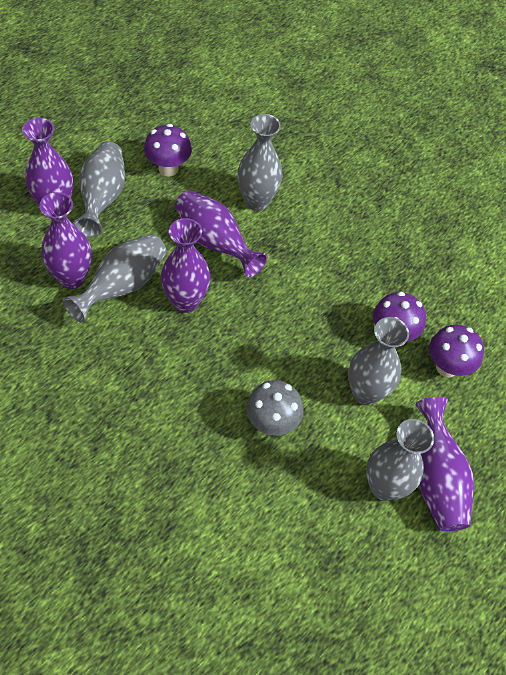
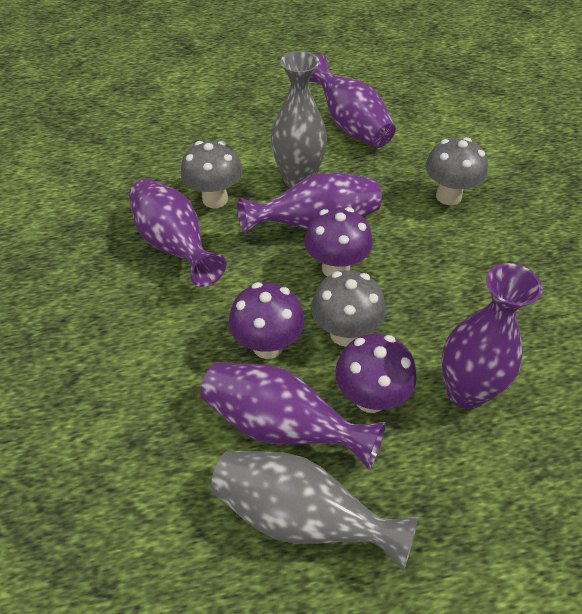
grey mushroom: 1 -> 3
grey vase: 5 -> 2

